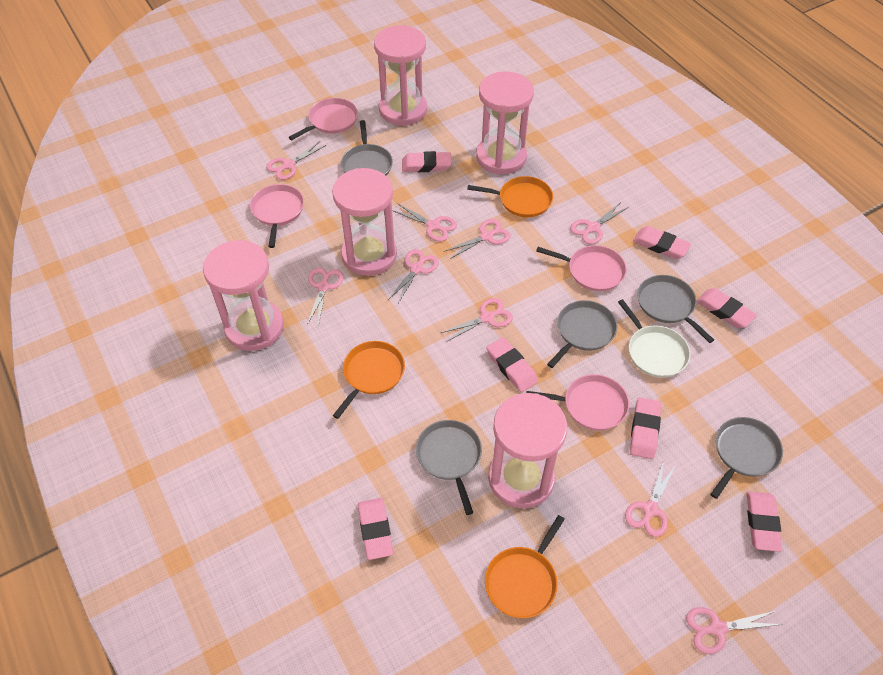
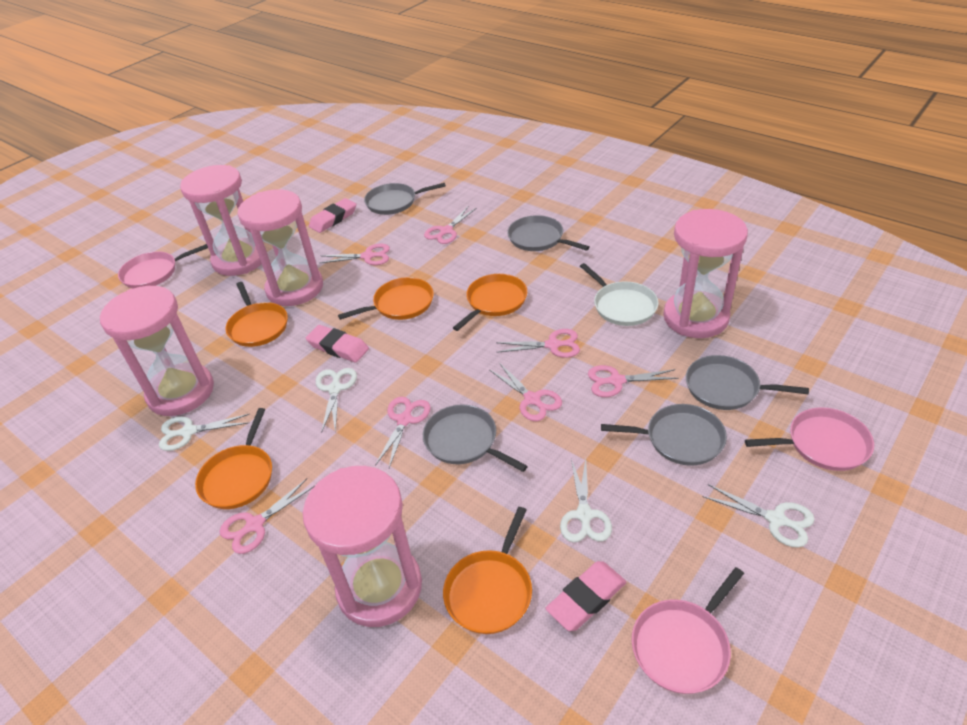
orange pan: 3 -> 5
pink eraser: 7 -> 3
pink pan: 4 -> 3
pink scissors: 9 -> 7
white scissors: 0 -> 4

